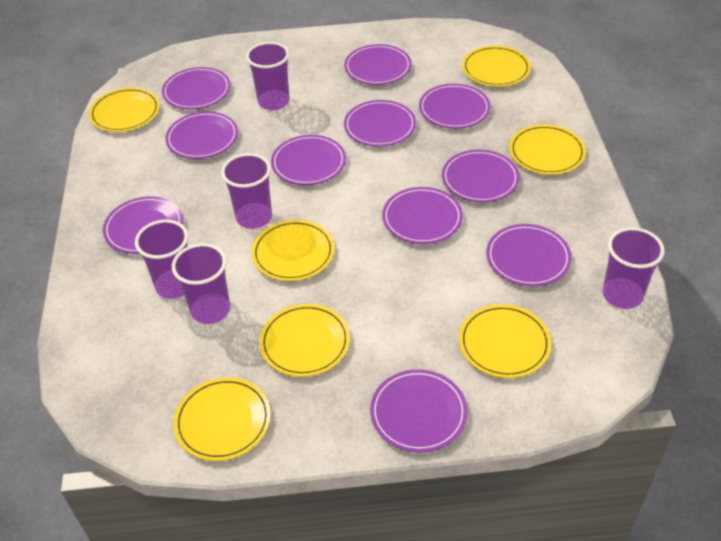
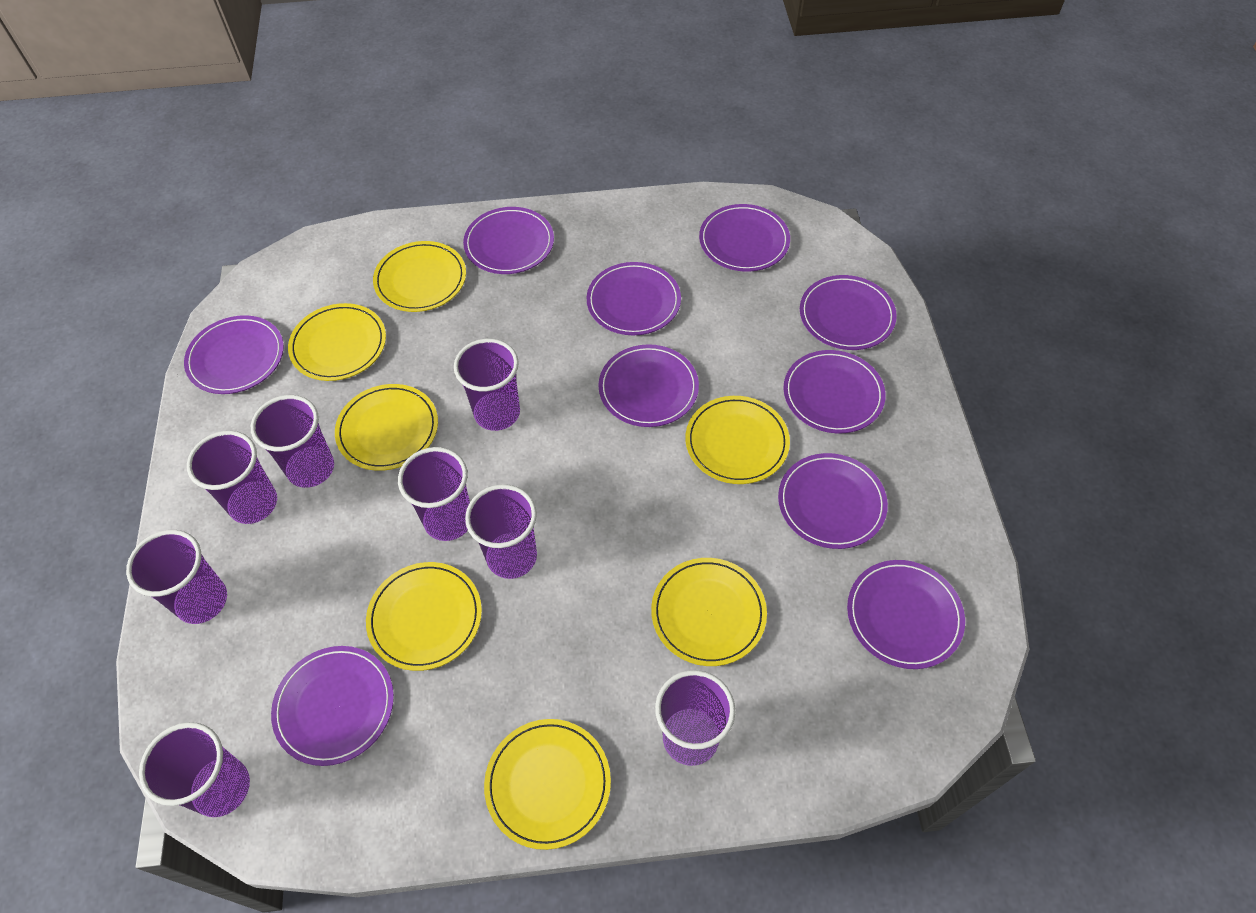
purple cup: 5 -> 8
purple plate: 11 -> 10

